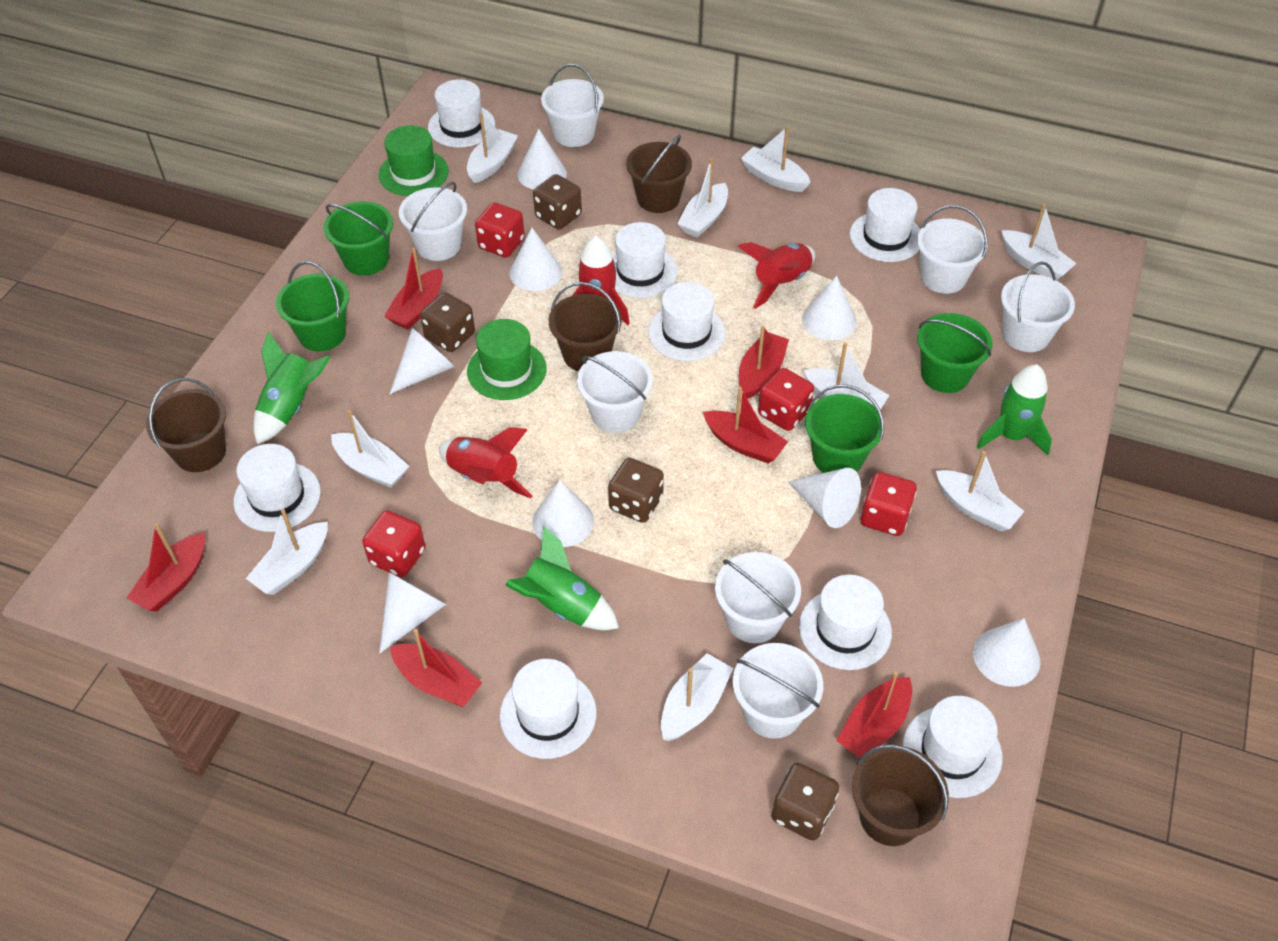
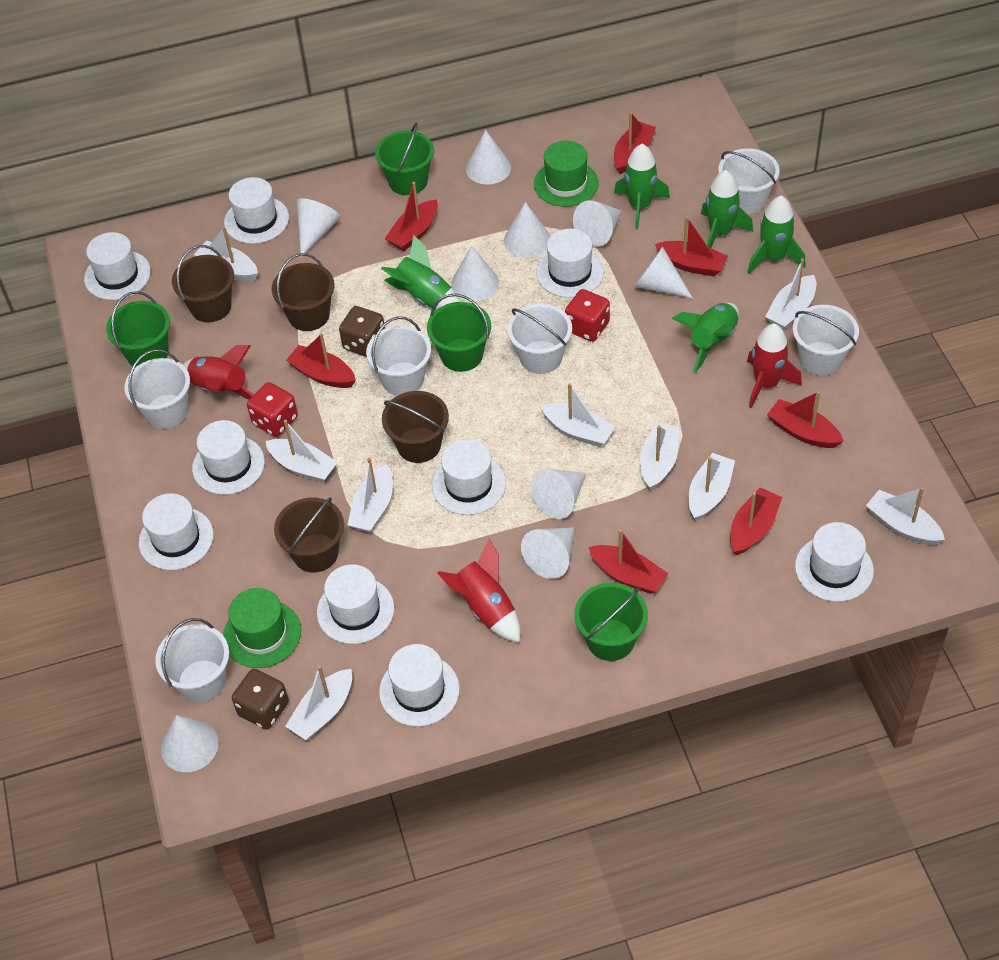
brown dice: 4 -> 2
green rocket: 3 -> 5
red boat: 6 -> 7
red dice: 4 -> 2
white bucket: 7 -> 6
white cone: 8 -> 9
white hat: 8 -> 9

